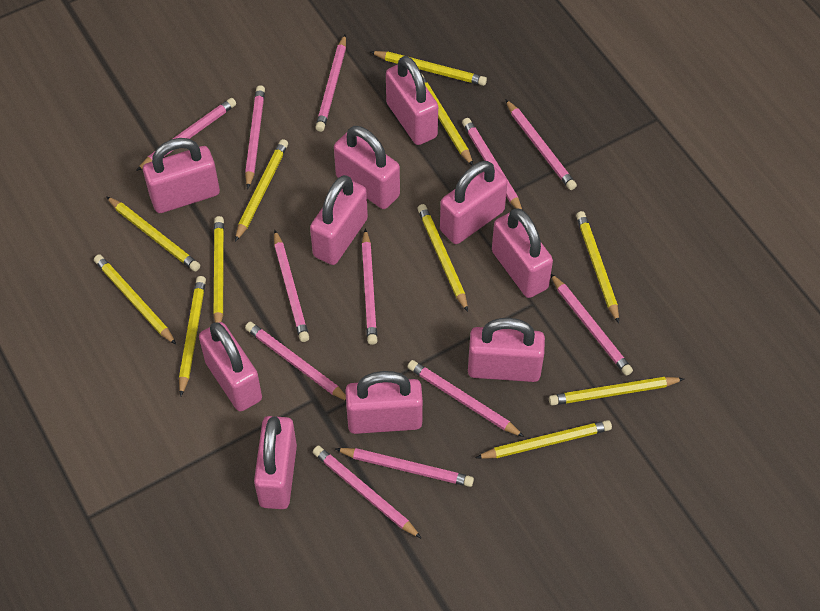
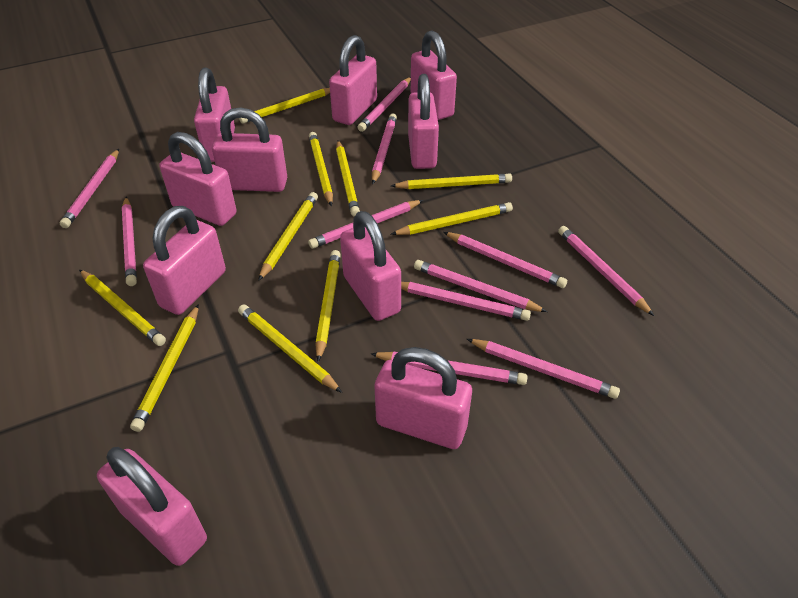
pink pencil: 12 -> 11
yellow pencil: 11 -> 10

